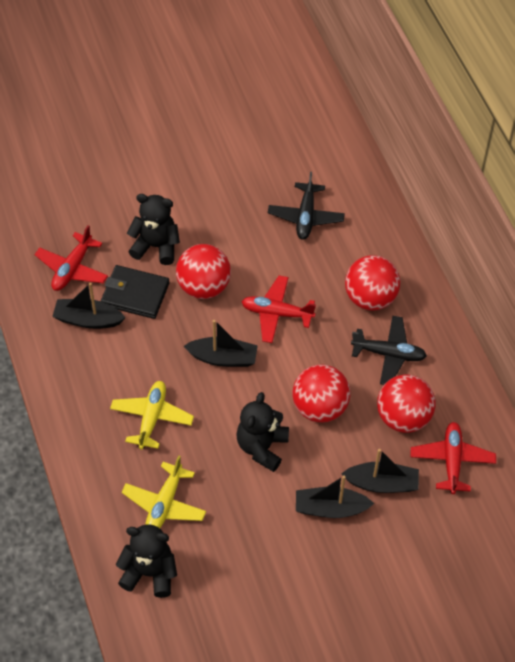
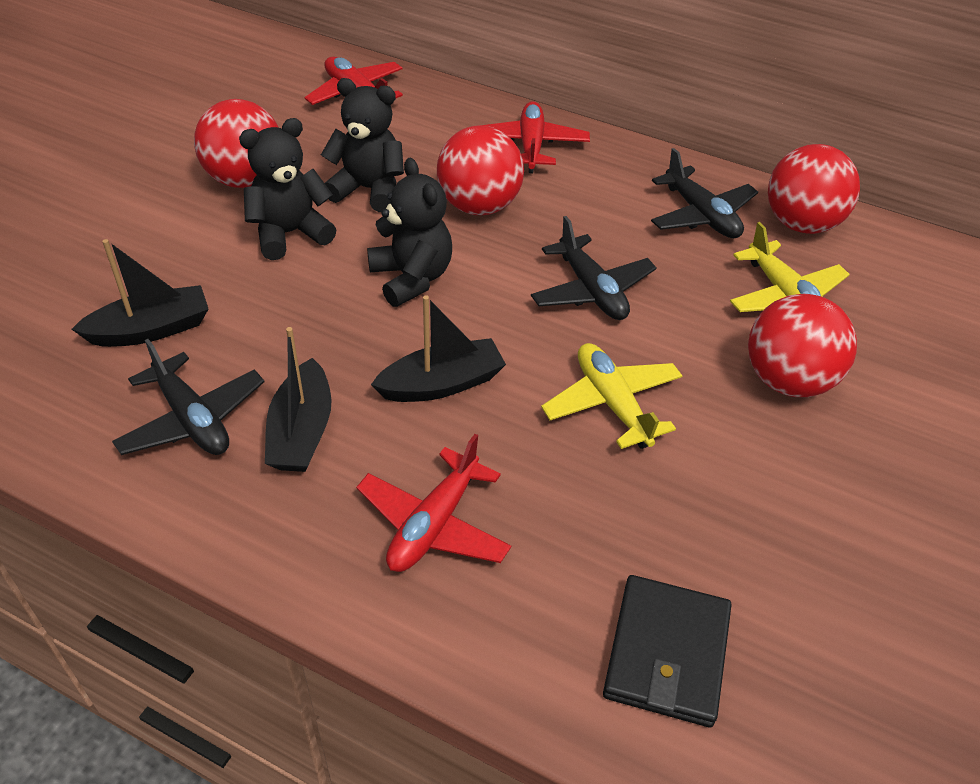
black boat: 4 -> 3
black plane: 2 -> 3

